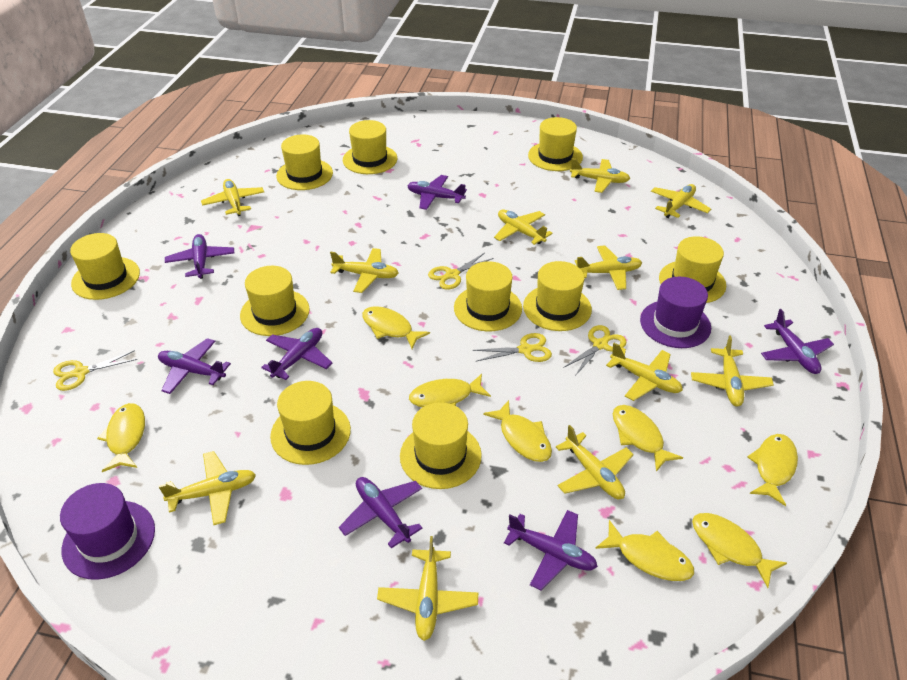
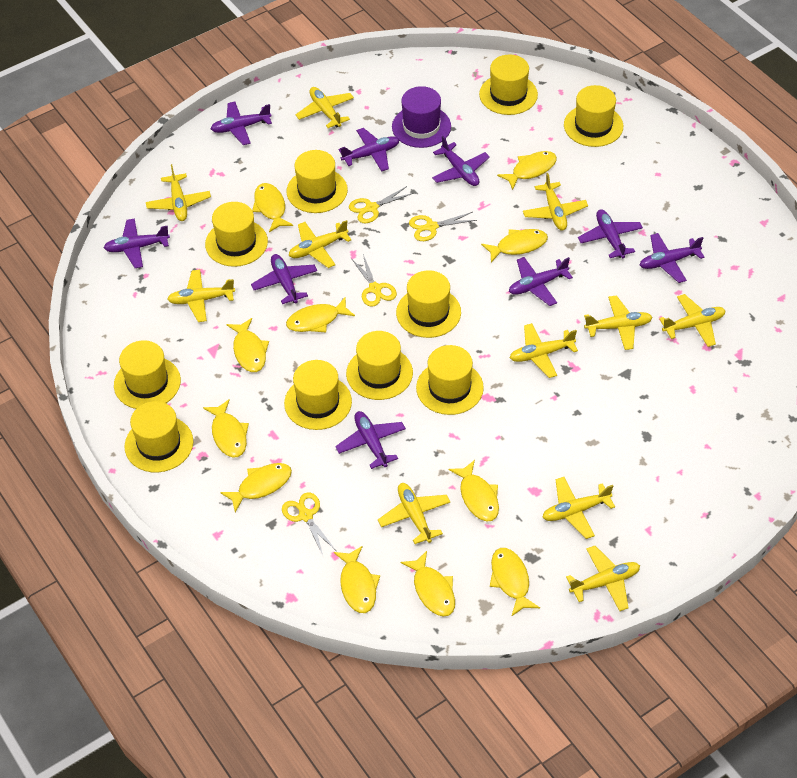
purple hat: 2 -> 1
purple plane: 7 -> 9
yellow fish: 8 -> 11

